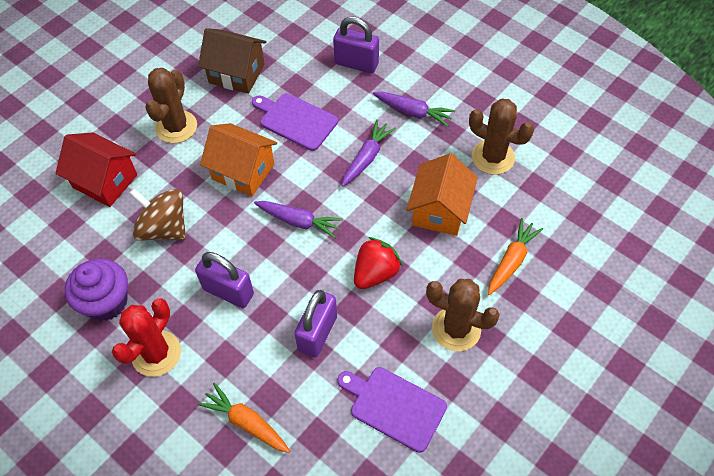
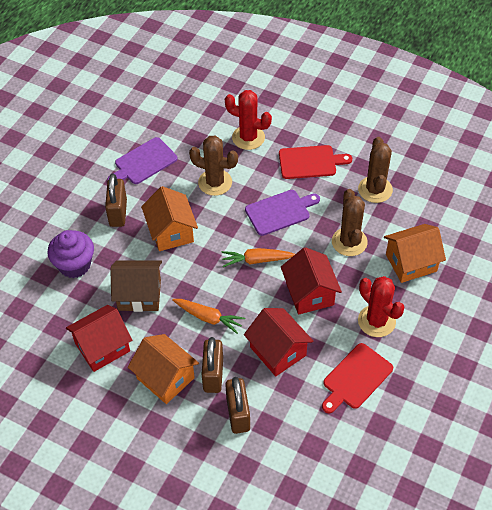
brown padlock: 0 -> 3
brown spinning top: 1 -> 0
orange house: 2 -> 3
purple carrot: 3 -> 0
purple padlock: 3 -> 0
red cactus: 1 -> 2
red cutting board: 0 -> 2
red house: 1 -> 3
red strawberry: 1 -> 0

